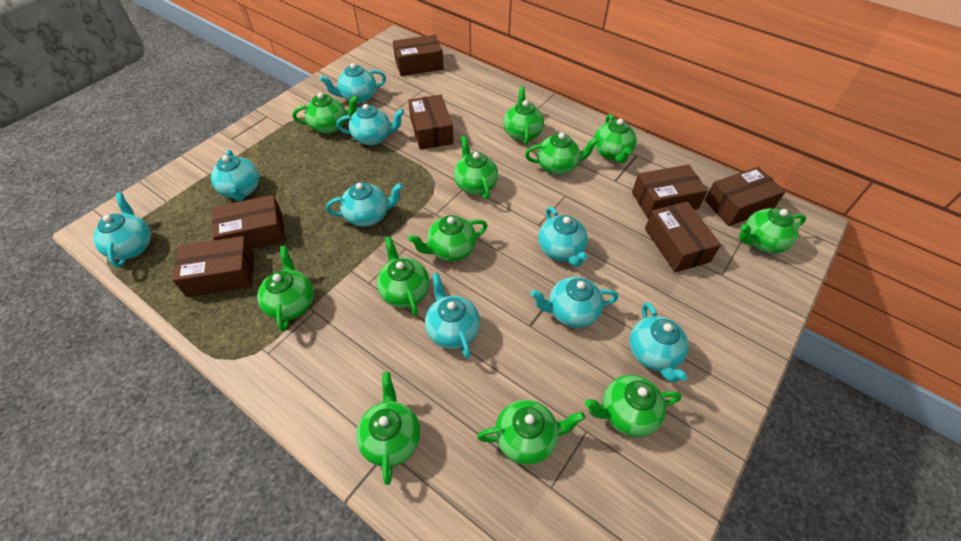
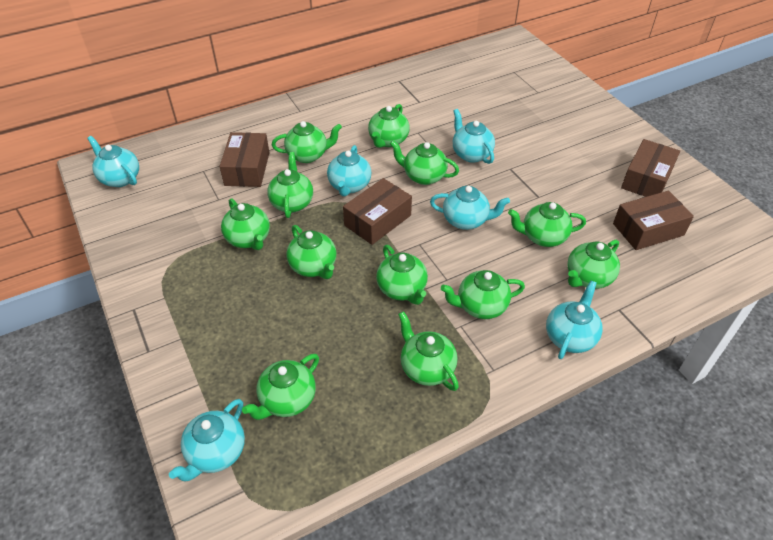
brown box: 7 -> 4
turquoise teapot: 9 -> 6

